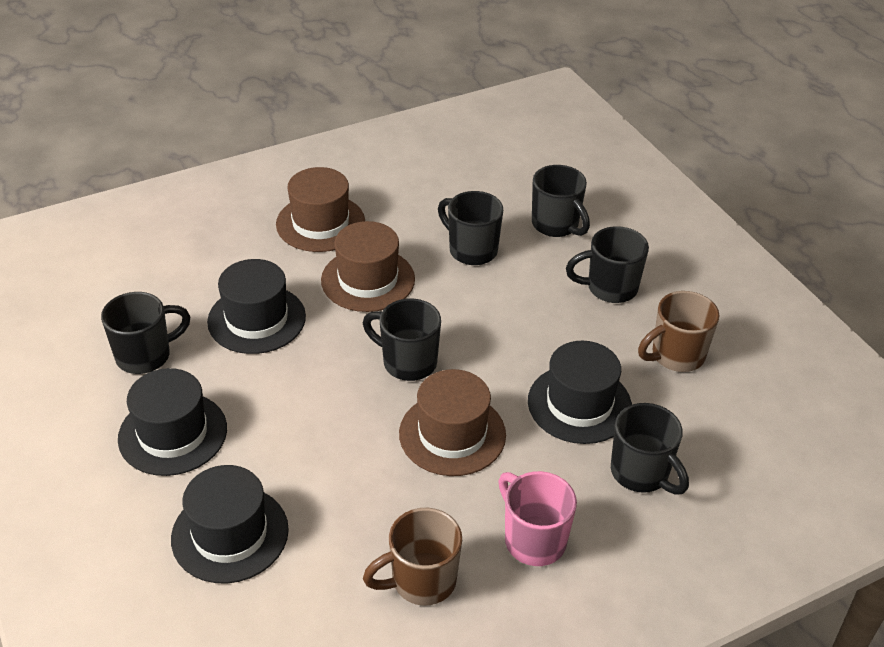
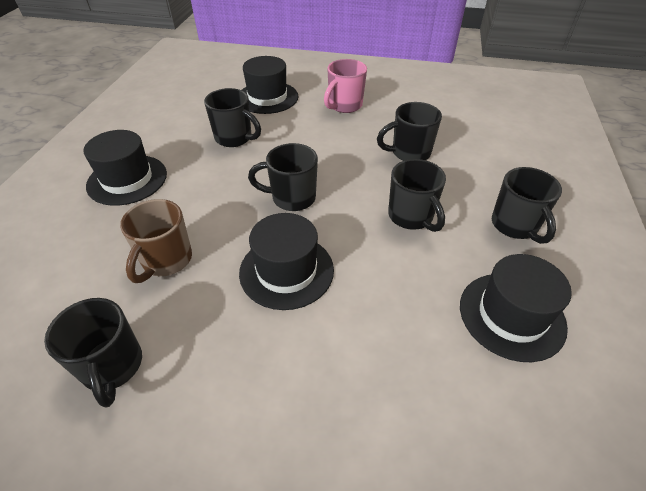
brown hat: 3 -> 0
brown mug: 2 -> 1

